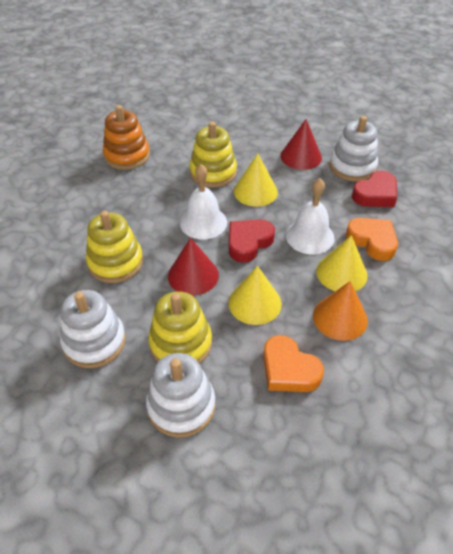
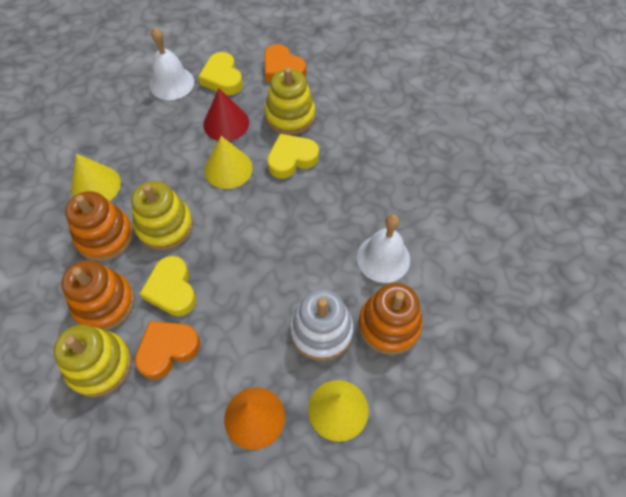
orange stacking toy: 1 -> 3
red cone: 2 -> 1
red heart: 2 -> 0
white stacking toy: 3 -> 1
yellow heart: 0 -> 3

